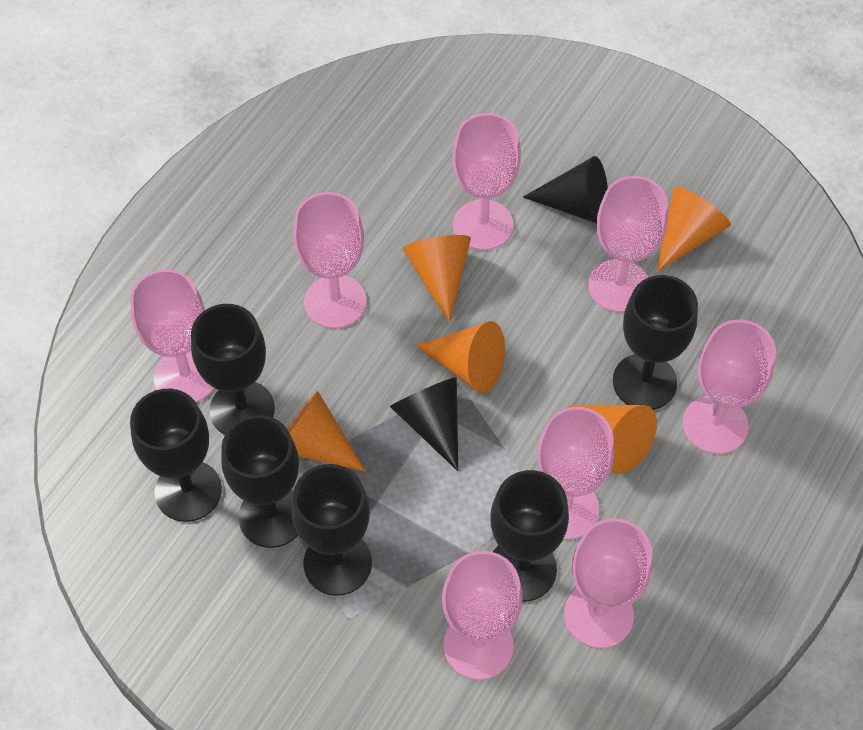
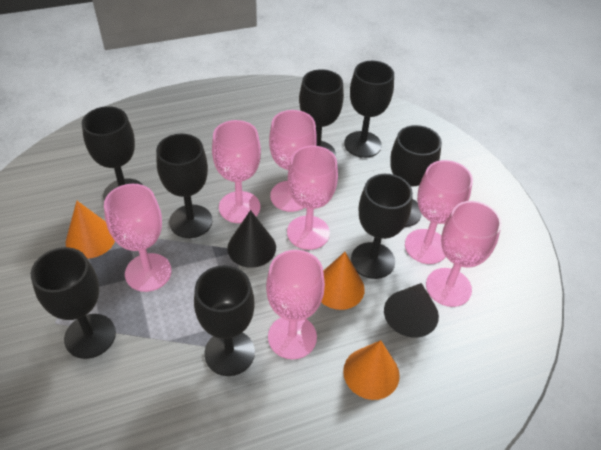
black goblet: 6 -> 8
orange cone: 5 -> 3
pink goblet: 8 -> 7

